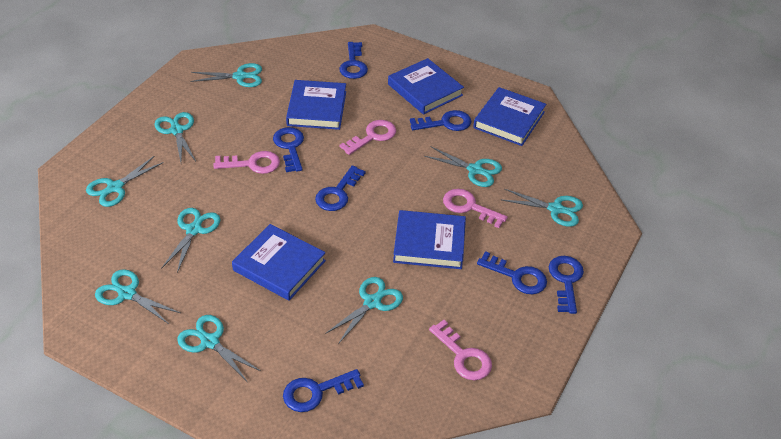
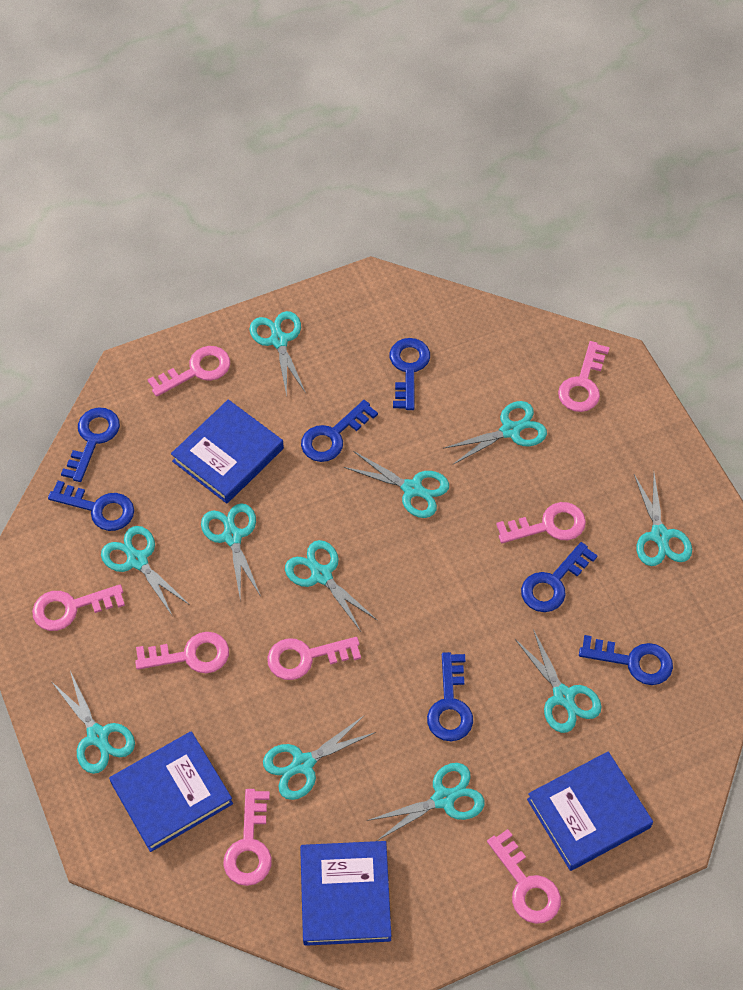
blue book: 5 -> 4
pink key: 4 -> 8
turquoise scissors: 9 -> 11

